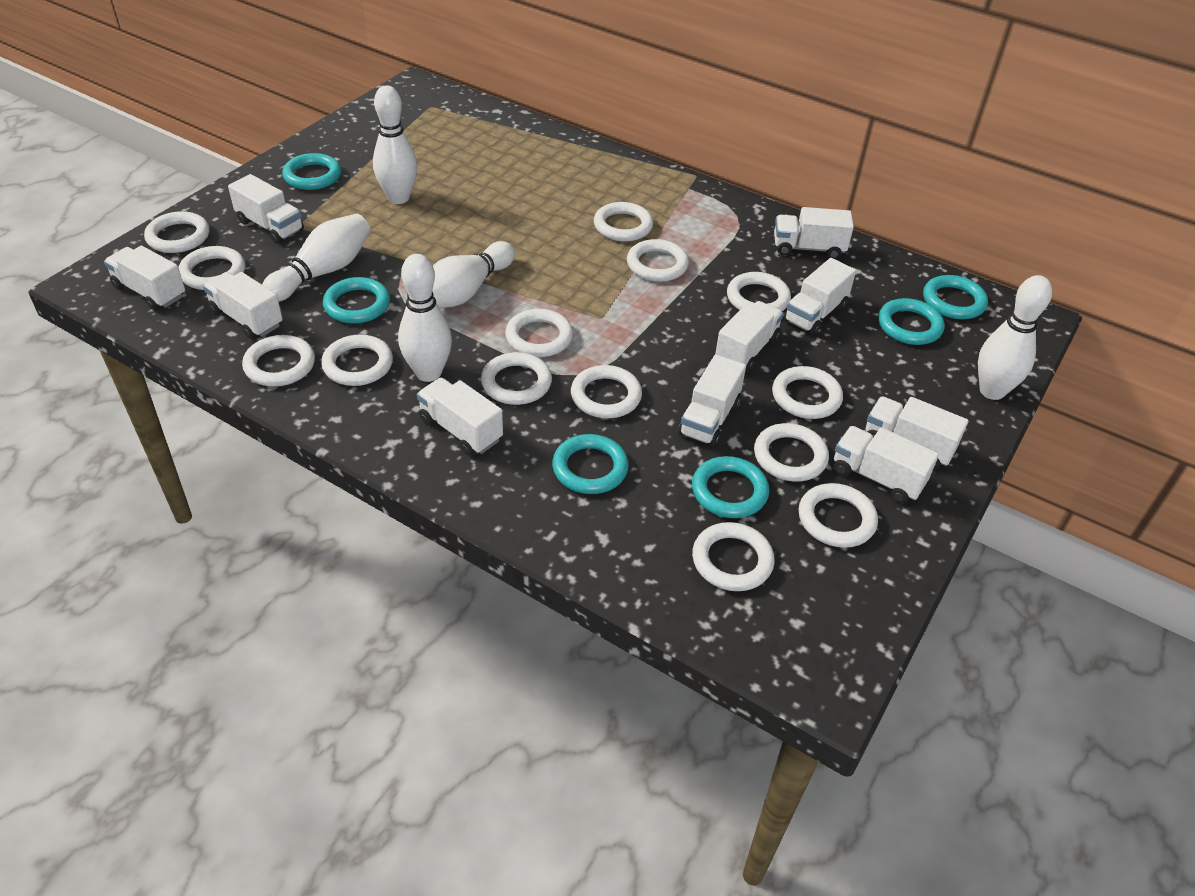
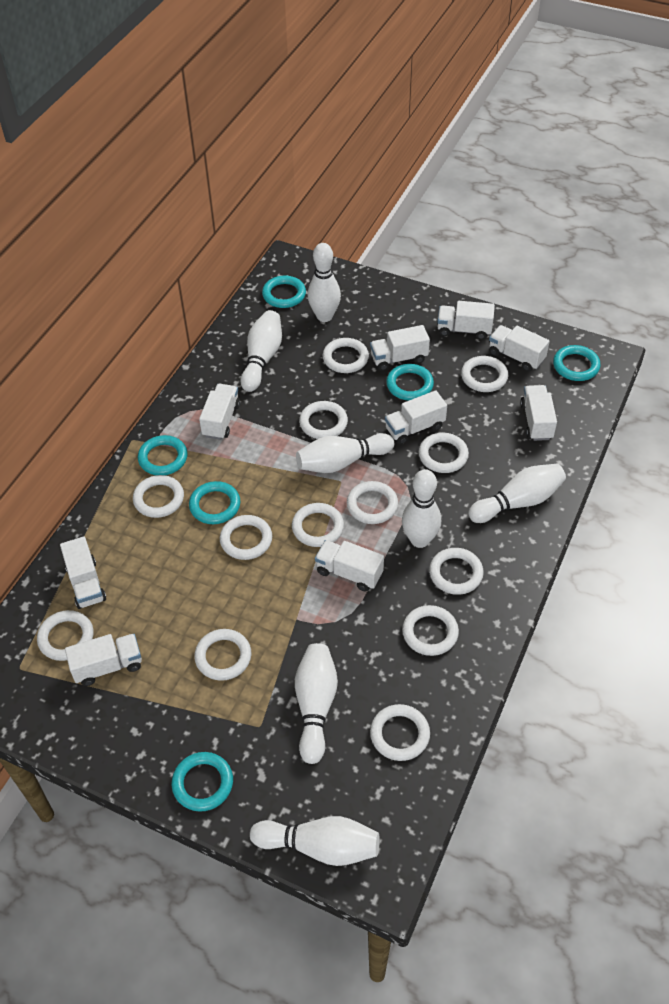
white bowling pin: 5 -> 7
white ring: 14 -> 13
white truck: 10 -> 9

